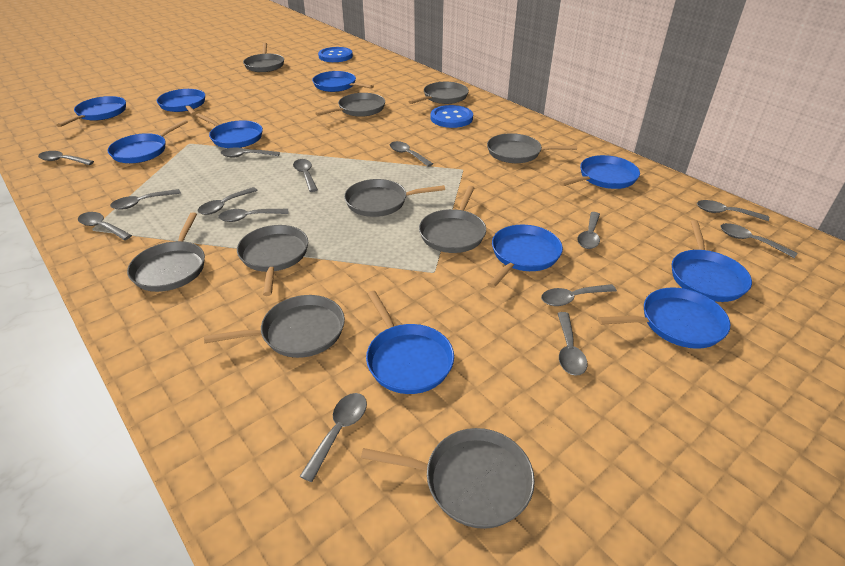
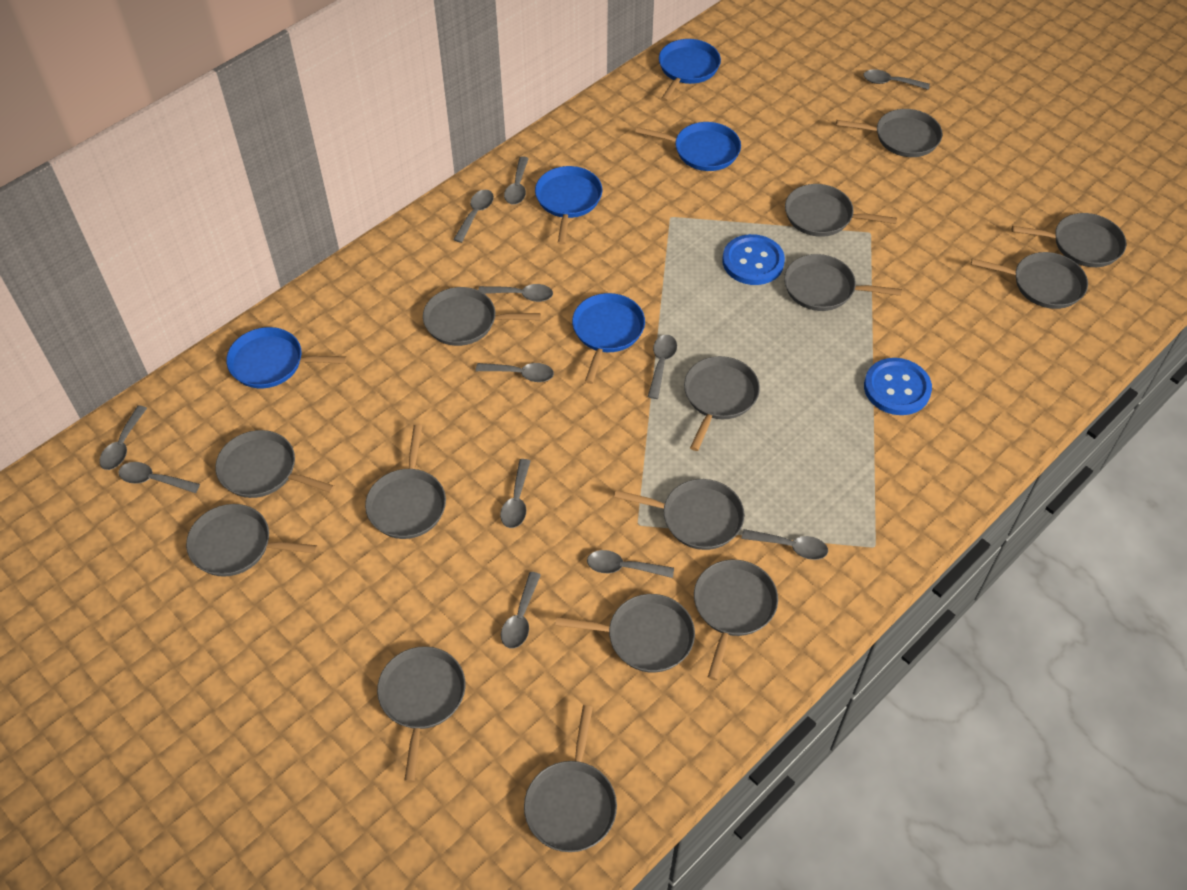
blue pan: 10 -> 5
grey pan: 10 -> 15
grey spoon: 14 -> 12

